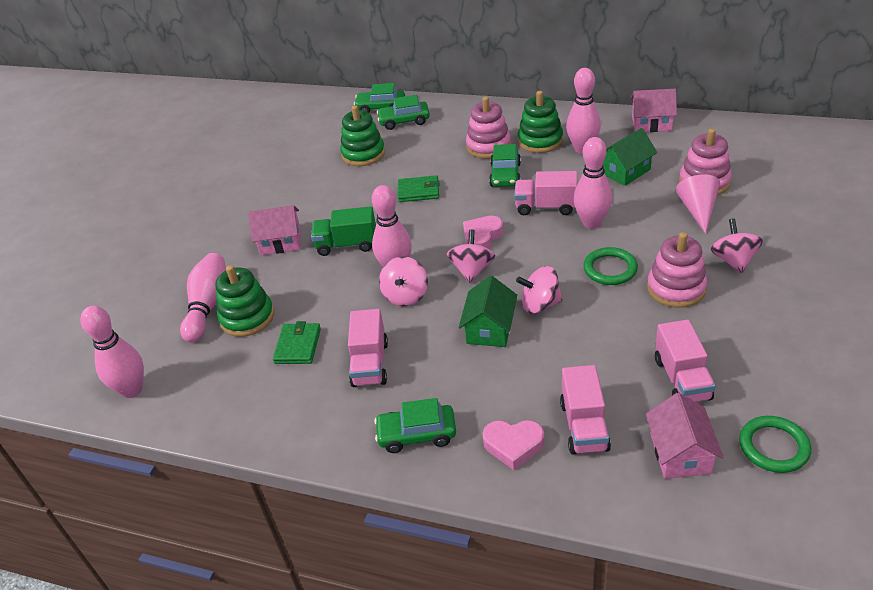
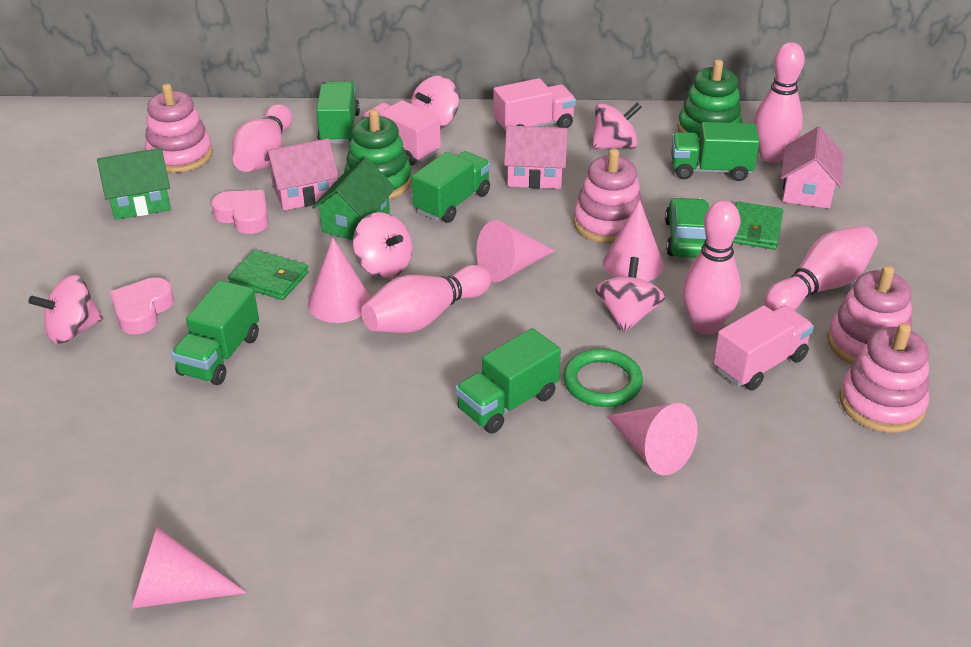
green car: 4 -> 1
green ring: 2 -> 1
green stacking toy: 3 -> 2
green truck: 1 -> 5
pink cone: 1 -> 5
pink spinning top: 4 -> 5
pink stacking toy: 3 -> 4
pink truck: 4 -> 3

